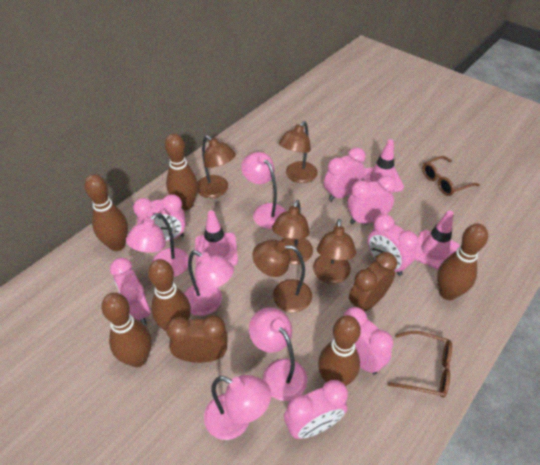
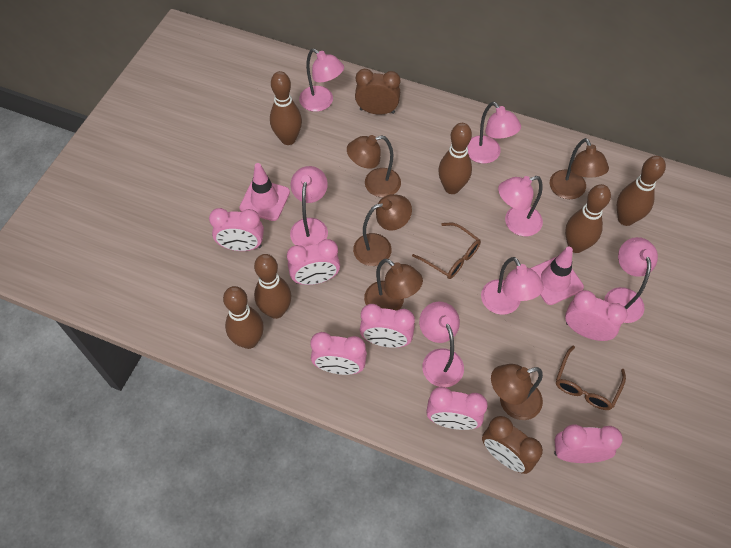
pink lamp: 5 -> 7
pink traffic cone: 3 -> 2

